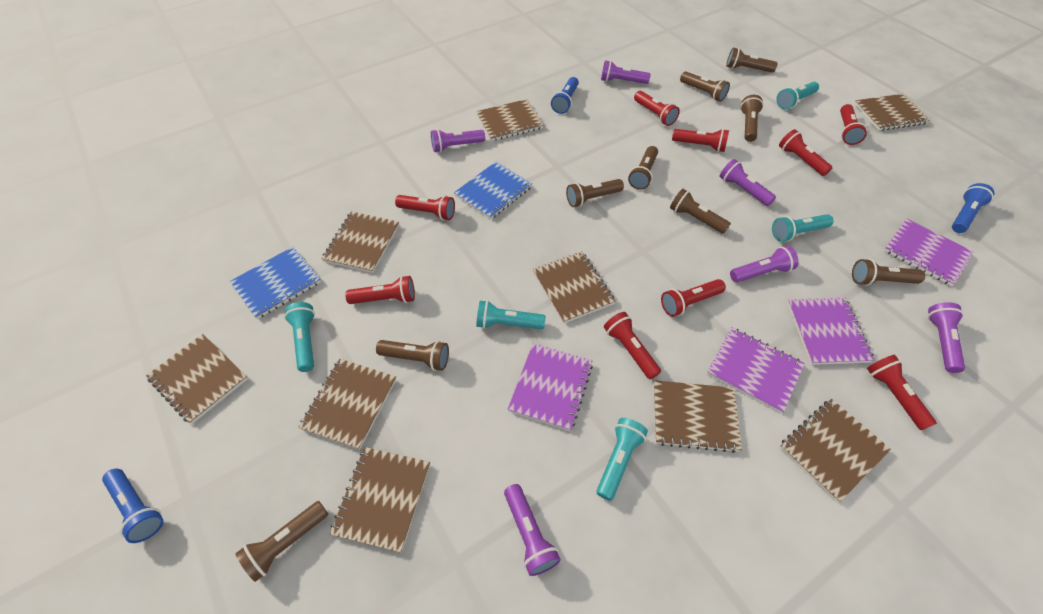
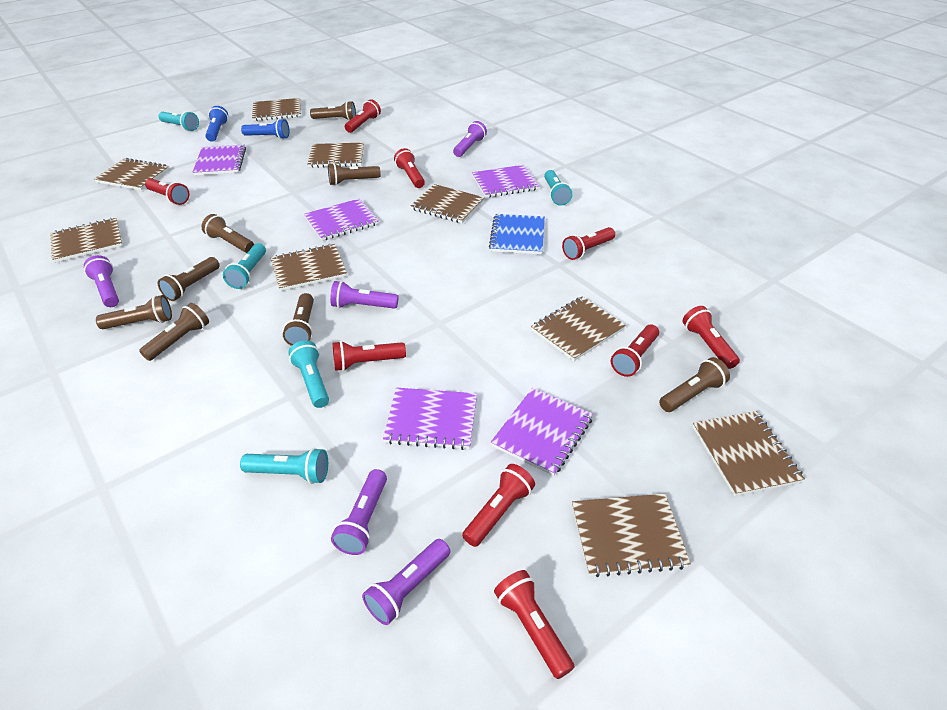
blue flashlight: 3 -> 2
blue notebook: 2 -> 1
brown flashlight: 9 -> 8
purple flashlight: 6 -> 5
purple notebook: 4 -> 5

